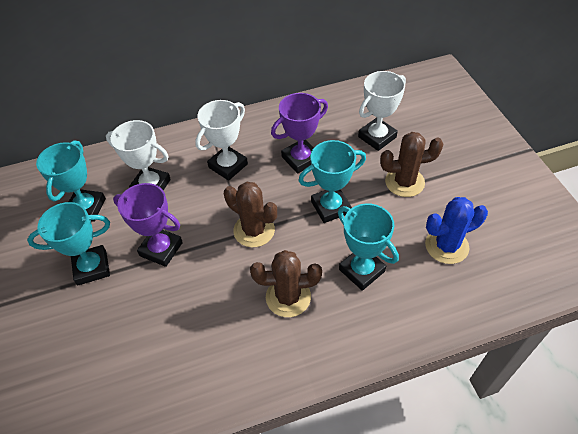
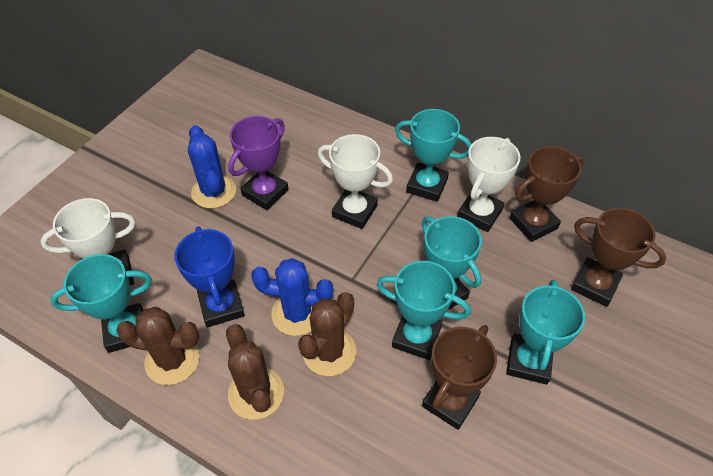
blue cactus: 1 -> 2
blue trophy: 0 -> 1
brown trophy: 0 -> 3
purple trophy: 2 -> 1
turquoise trophy: 4 -> 5

